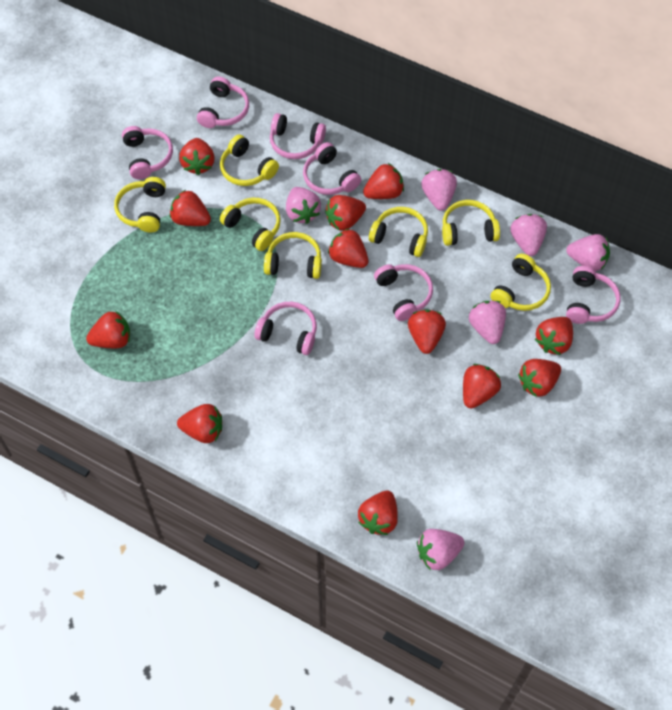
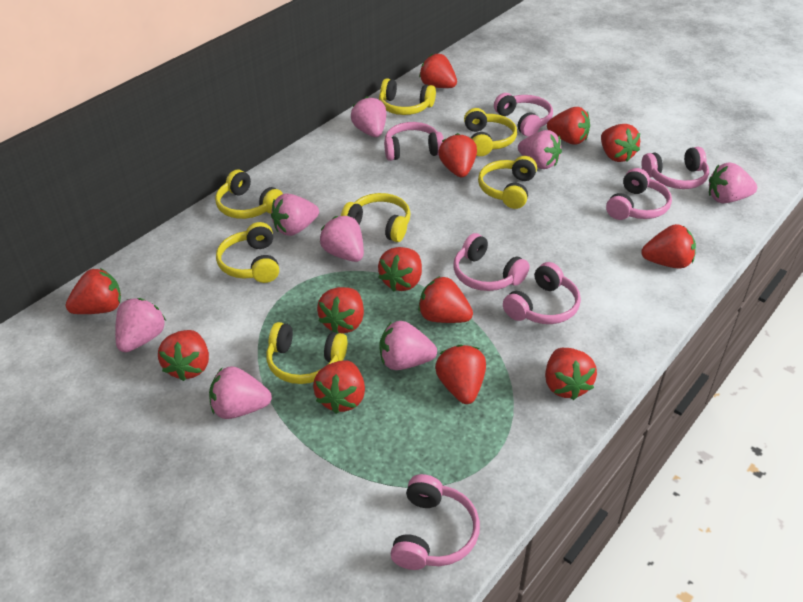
pink strawberry: 6 -> 8
red strawberry: 12 -> 13

